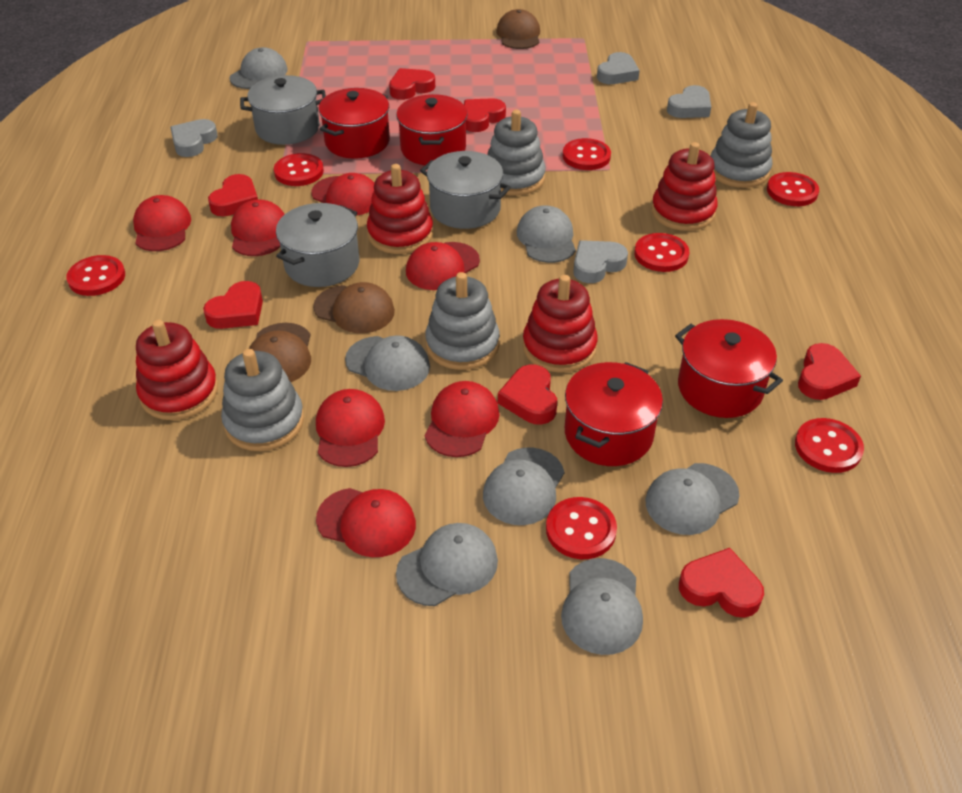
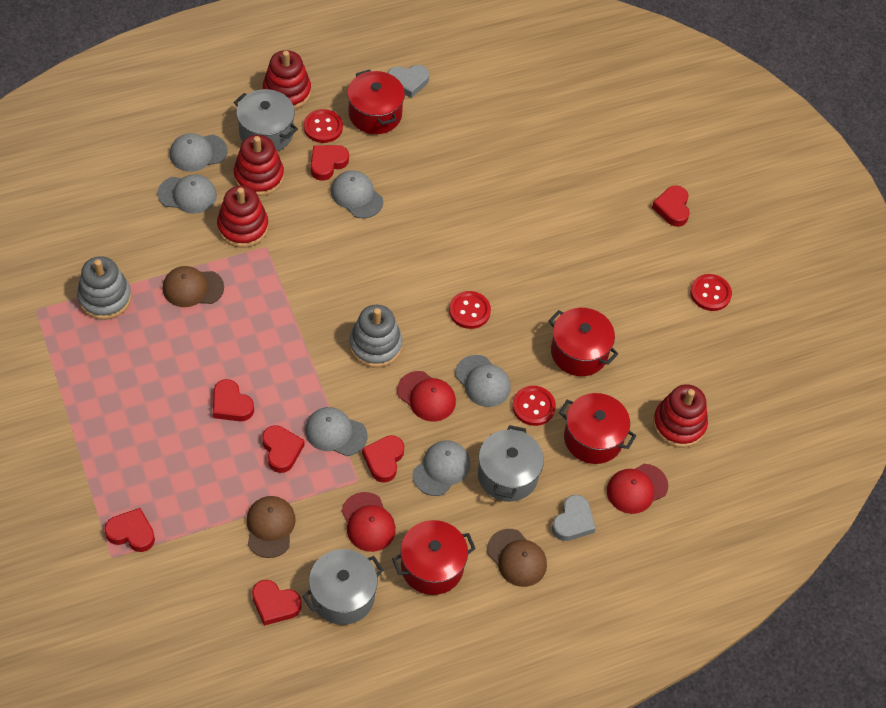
grey cap: 7 -> 6
grey heart: 4 -> 2
grey stacking toy: 4 -> 2
red button: 7 -> 4
red cap: 7 -> 3

